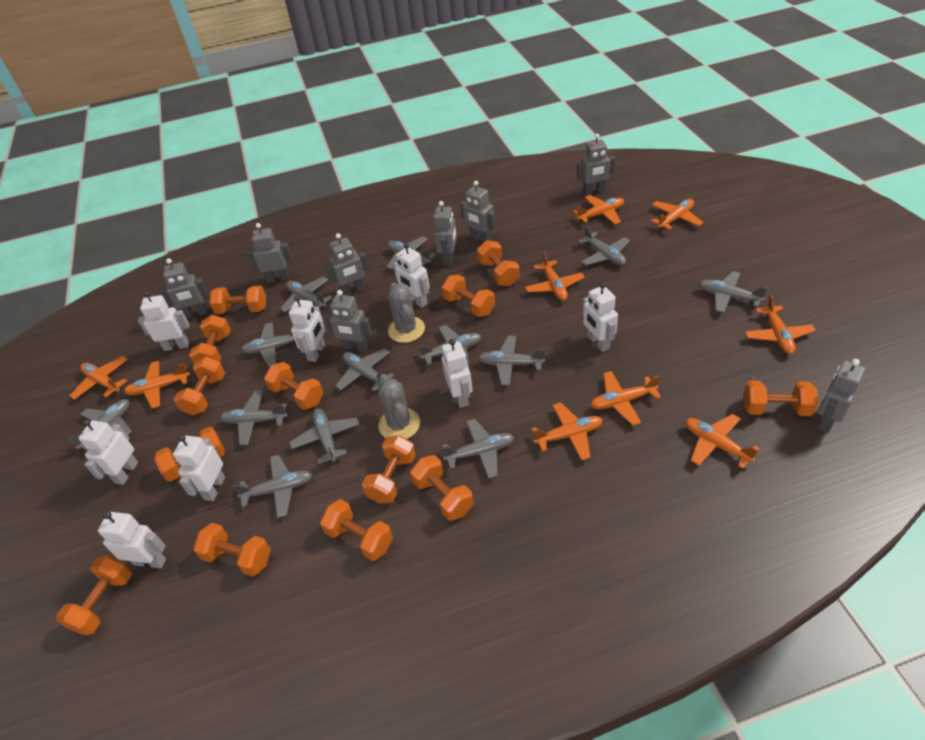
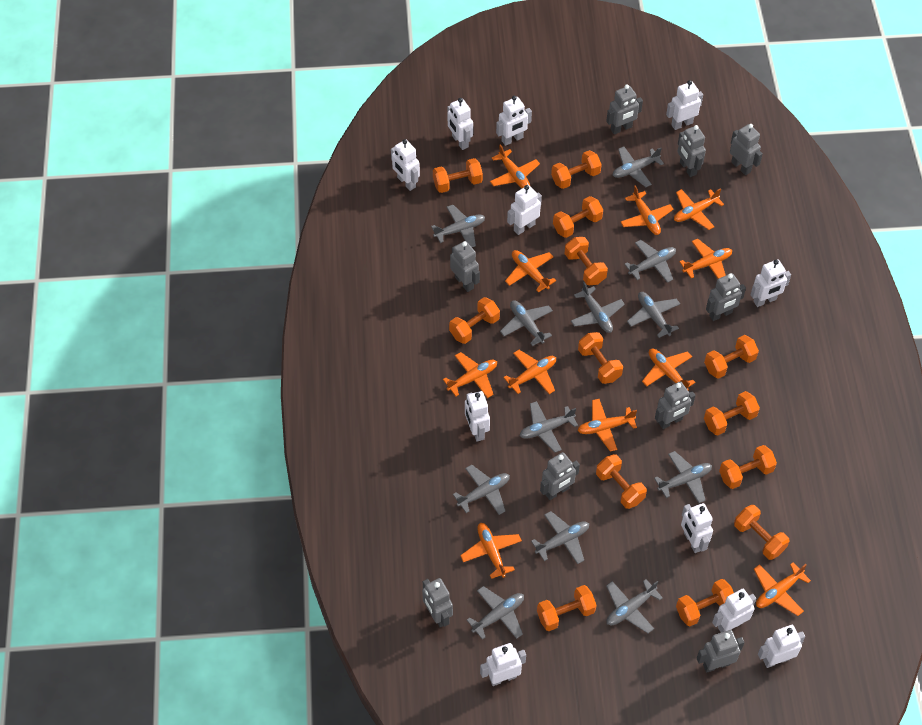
grey cactus: 2 -> 0
grey plane: 13 -> 12
grey robot: 8 -> 9
orange plane: 9 -> 11
white robot: 8 -> 11

